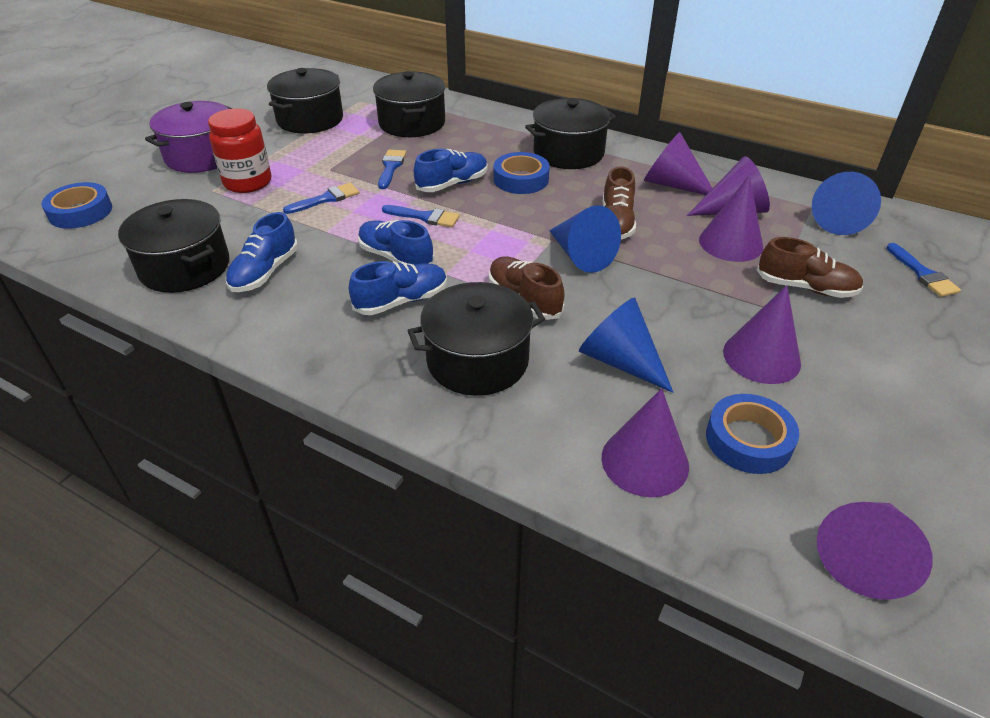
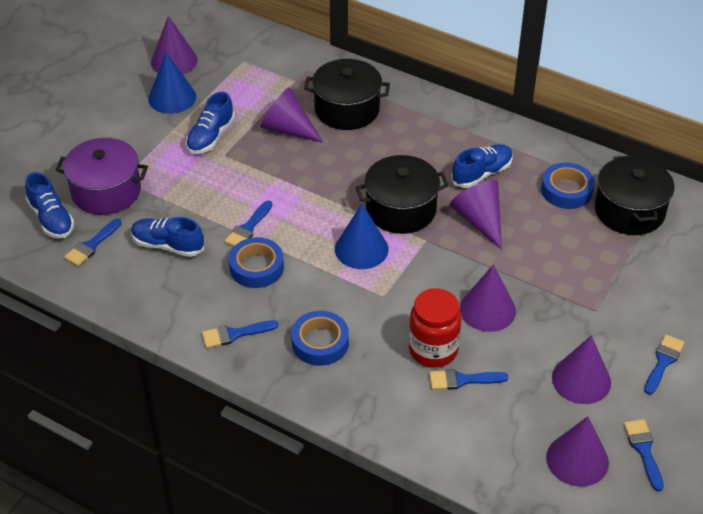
black pot: 5 -> 3
blue brush: 4 -> 6
blue cone: 3 -> 2
brown shoe: 3 -> 0

